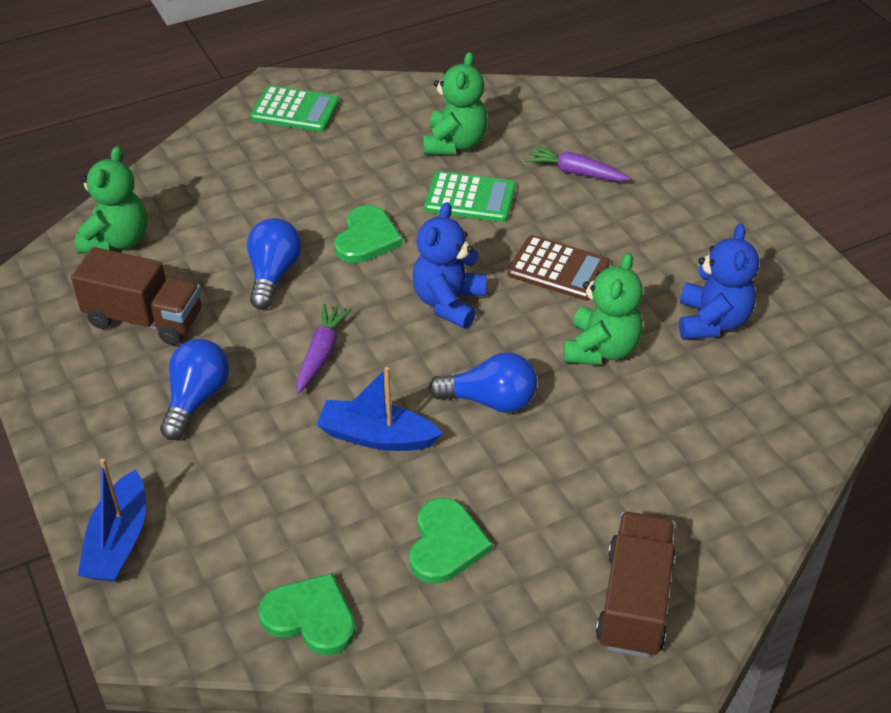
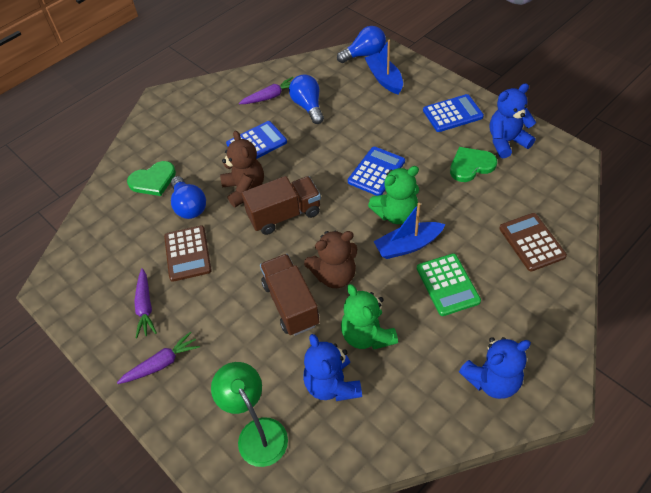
blue calculator: 0 -> 3
blue teddy bear: 2 -> 3
brown calculator: 1 -> 2
brown teddy bear: 0 -> 2
green calculator: 2 -> 1
green heart: 3 -> 2
green lamp: 0 -> 1
green teddy bear: 3 -> 2
purple carrot: 2 -> 3

